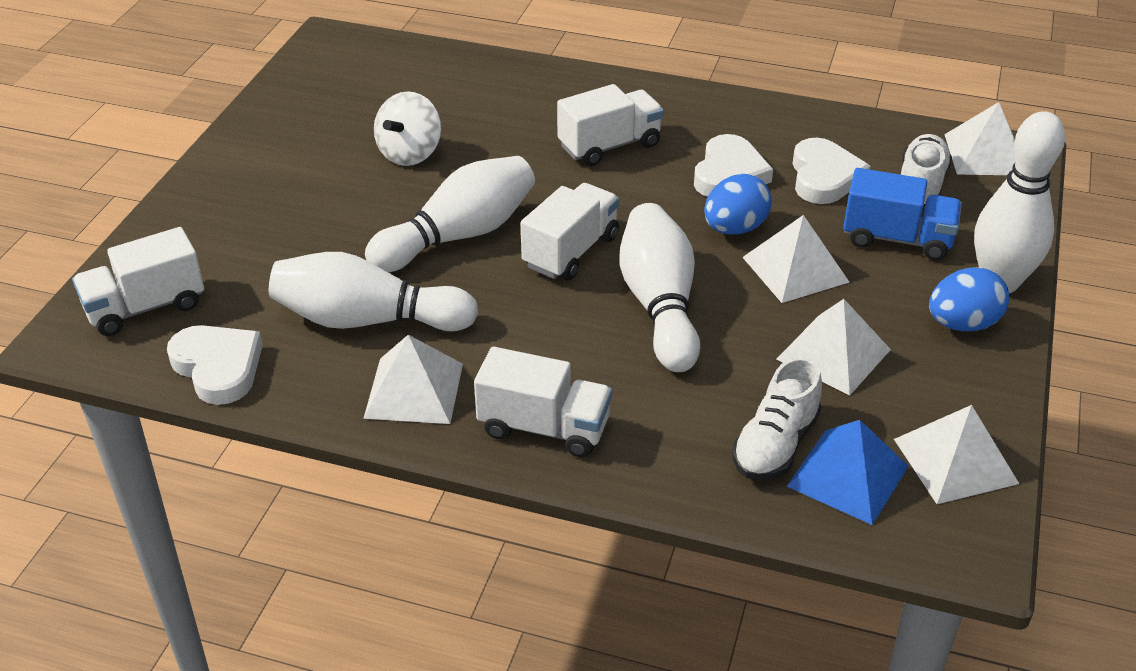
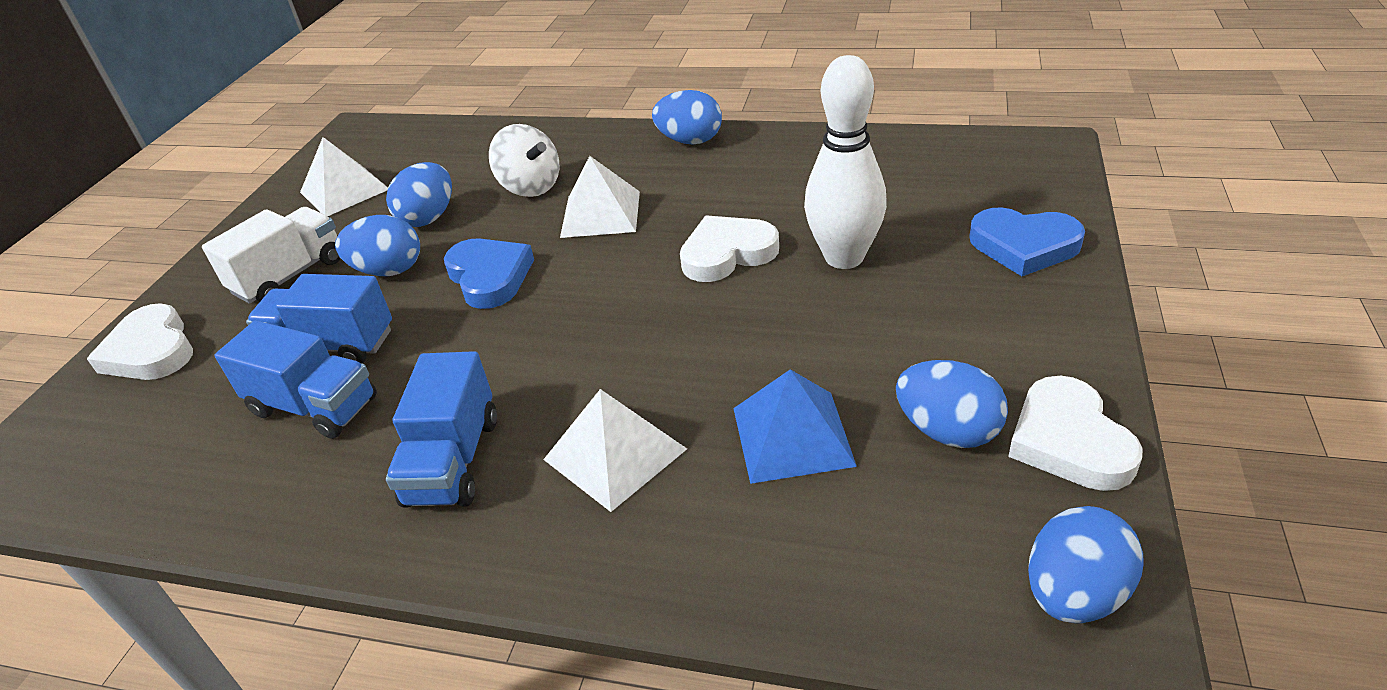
blue egg: 2 -> 5
blue heart: 0 -> 2
blue truck: 1 -> 3
white bowling pin: 4 -> 1
white pyramid: 5 -> 3
white shoe: 2 -> 0
white truck: 4 -> 1

